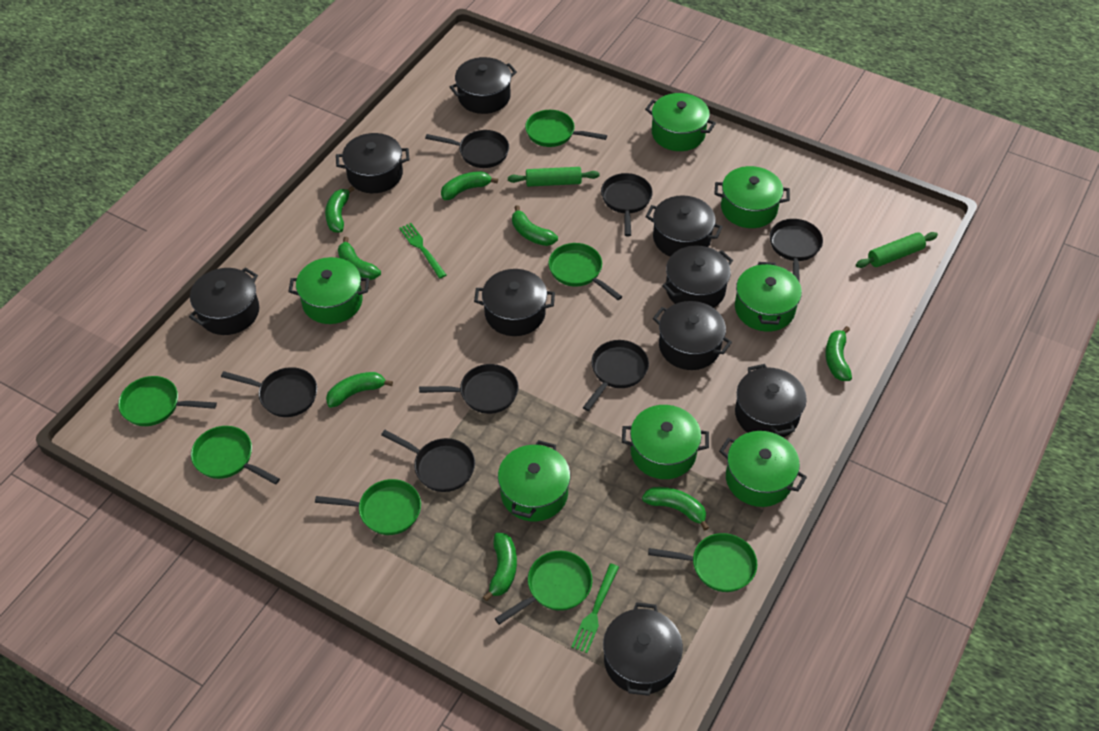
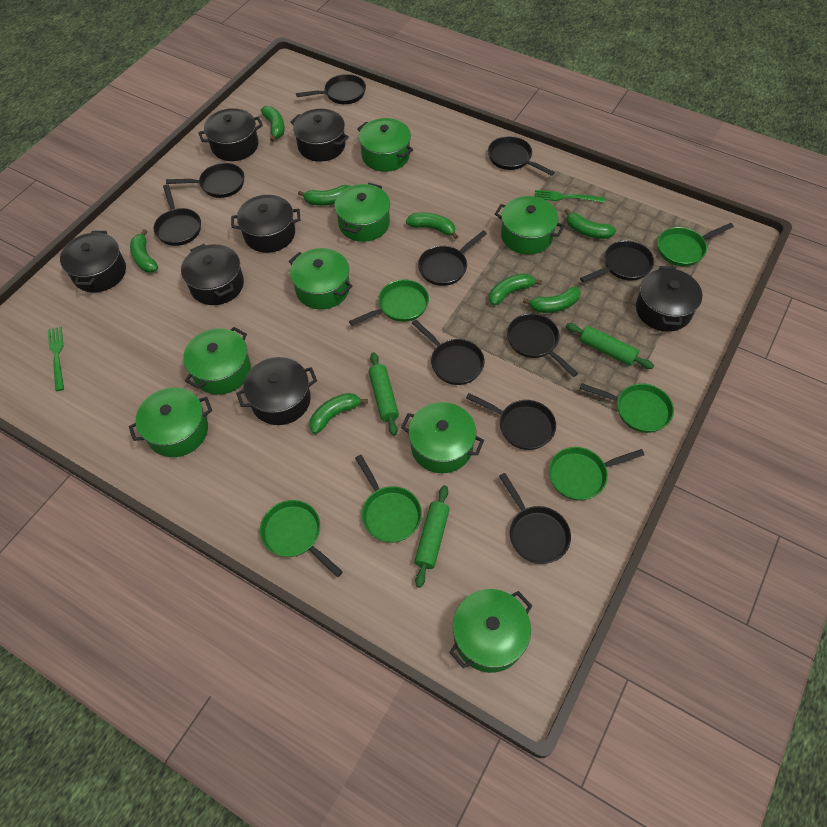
black pan: 7 -> 10
black pot: 9 -> 7
green pan: 7 -> 6
green pot: 7 -> 8
green rolling pin: 2 -> 3

